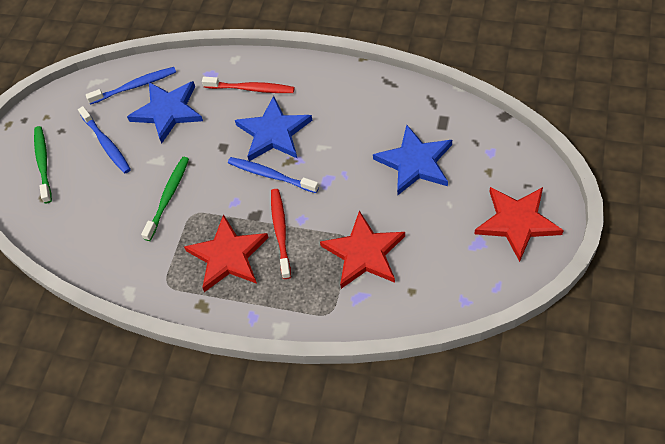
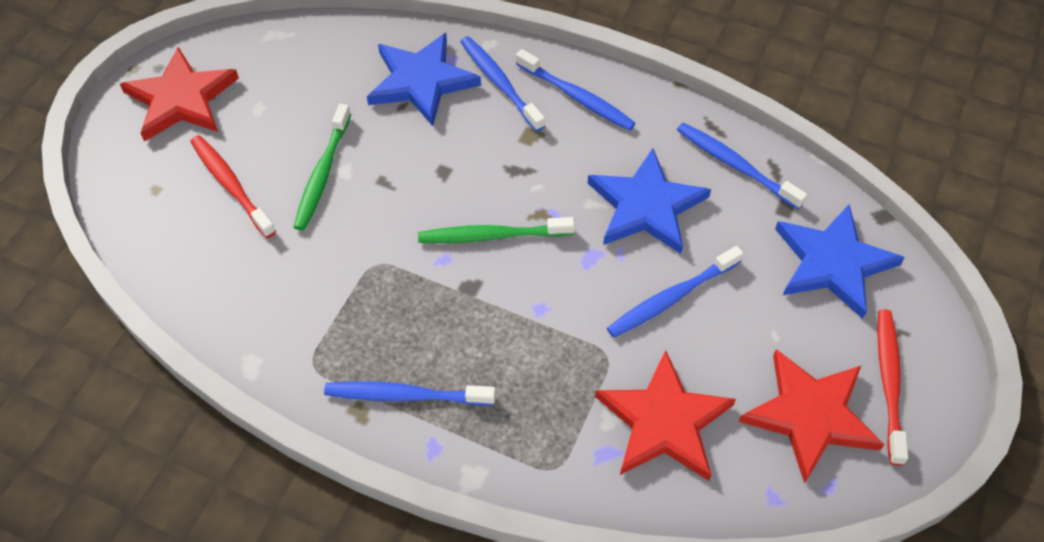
blue toothbrush: 3 -> 5

